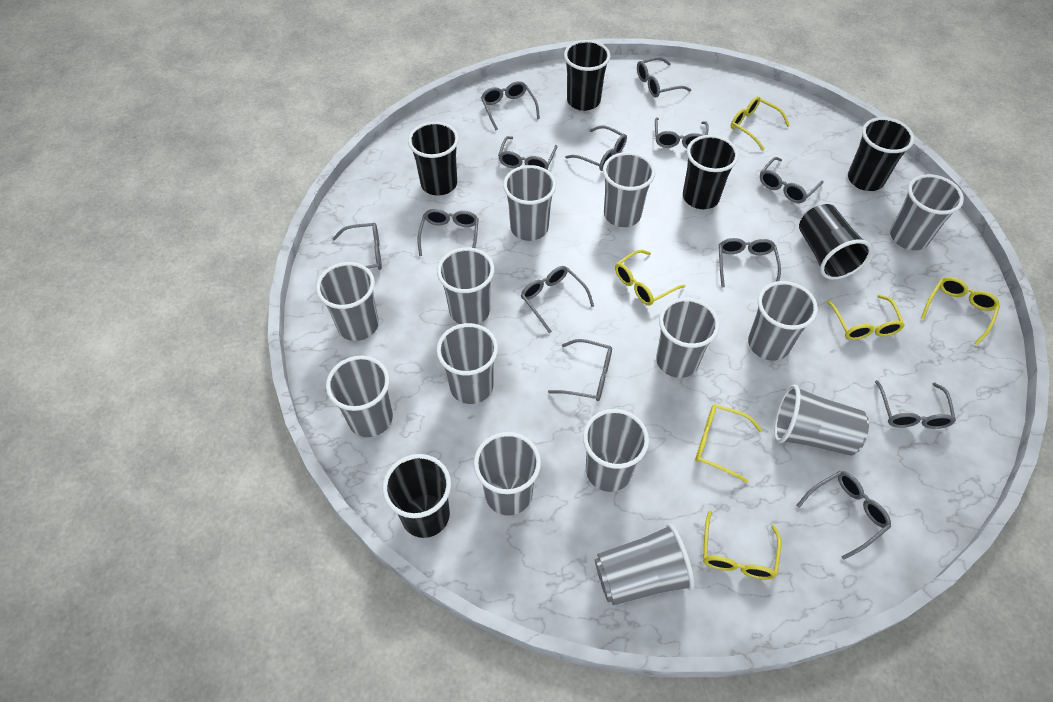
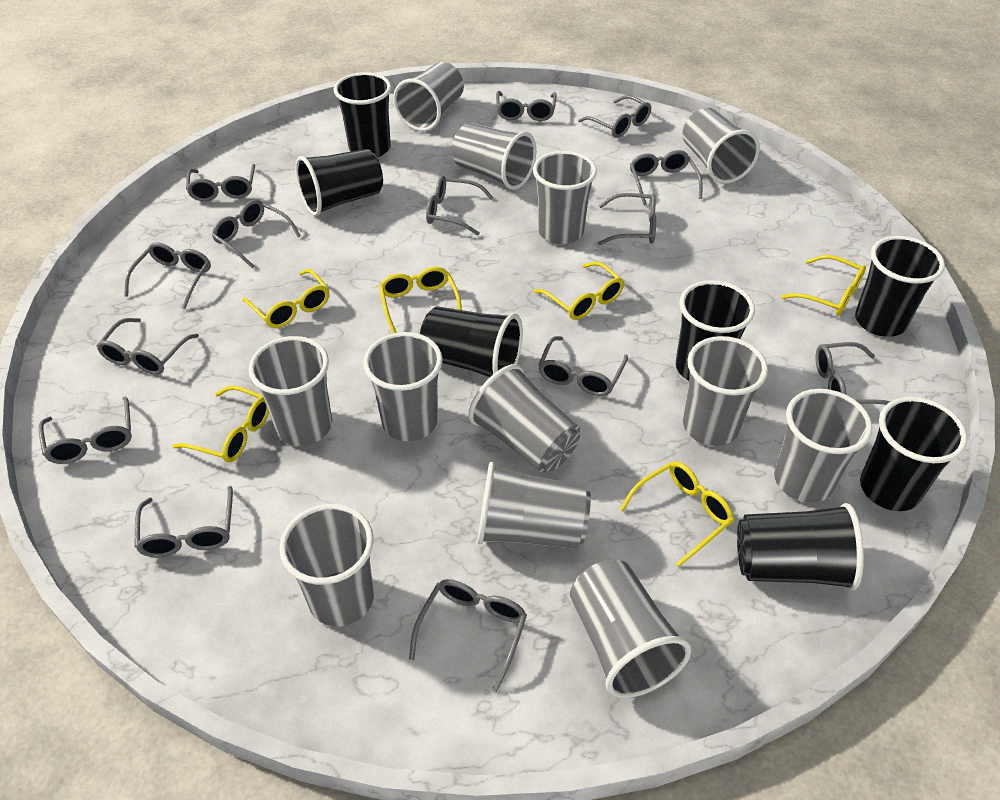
black cup: 6 -> 7
grey cup: 13 -> 12
grey glasses: 13 -> 14

